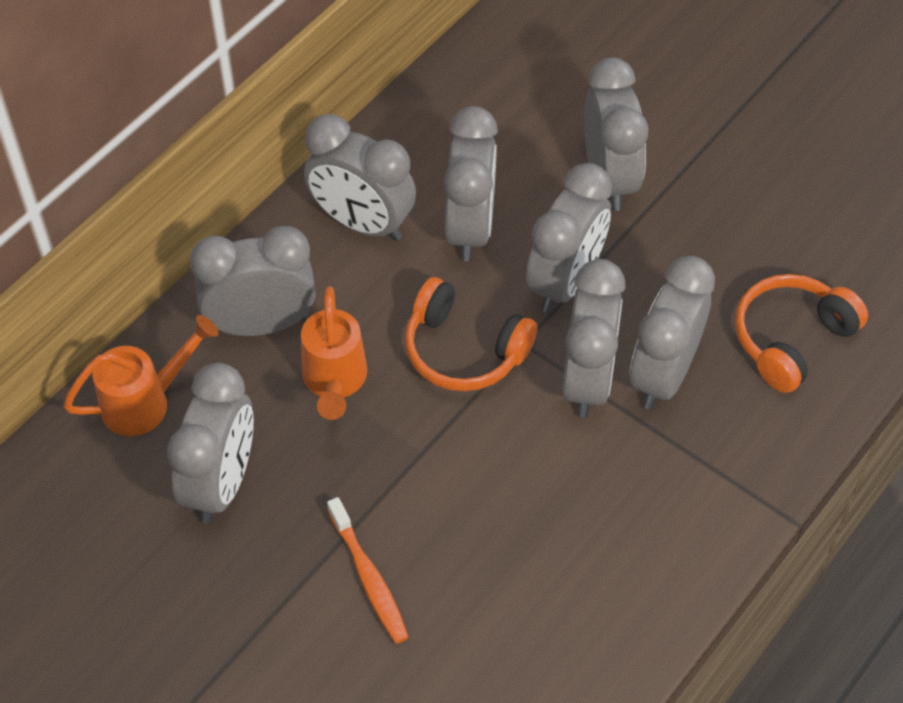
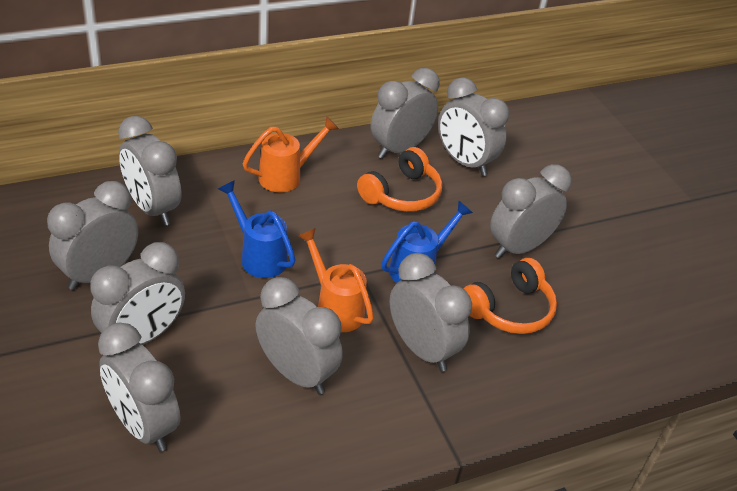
blue watering can: 0 -> 2
grey clock: 8 -> 9
orange toothbrush: 1 -> 0

